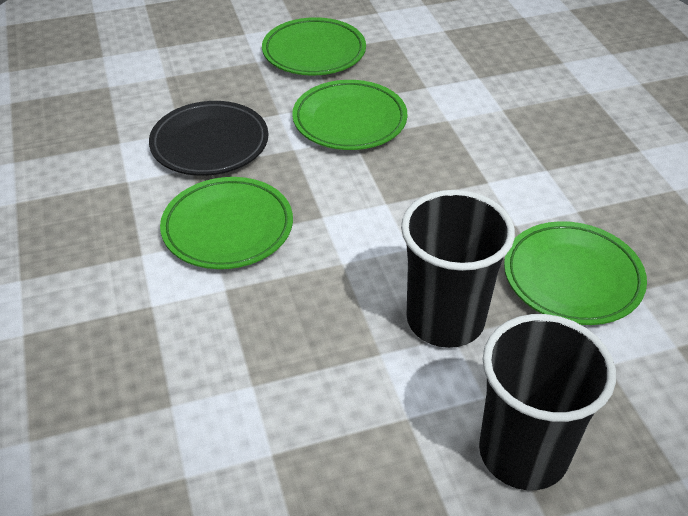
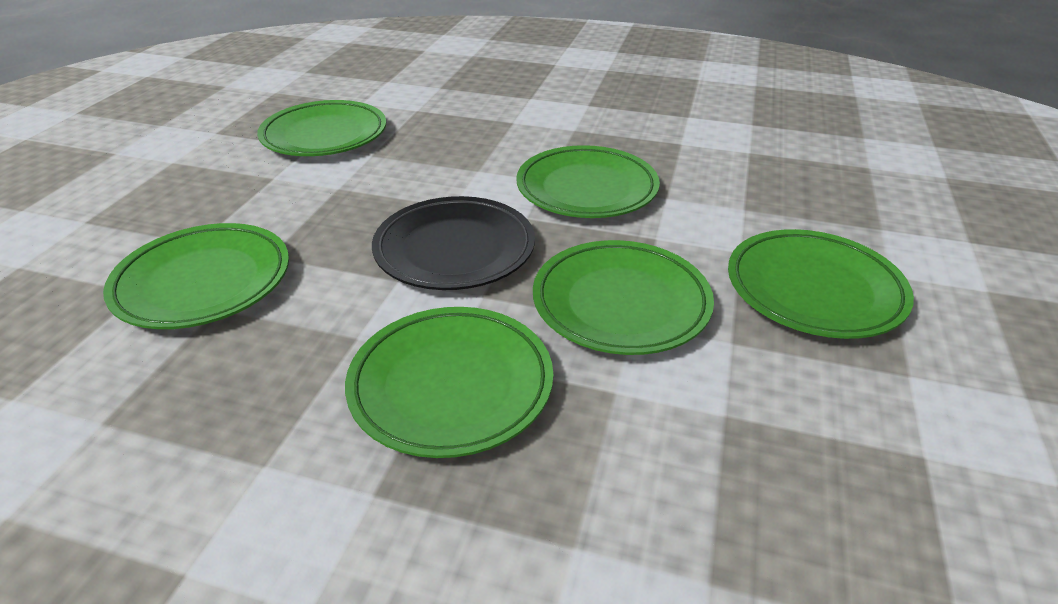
black cup: 2 -> 0
green plate: 4 -> 6

